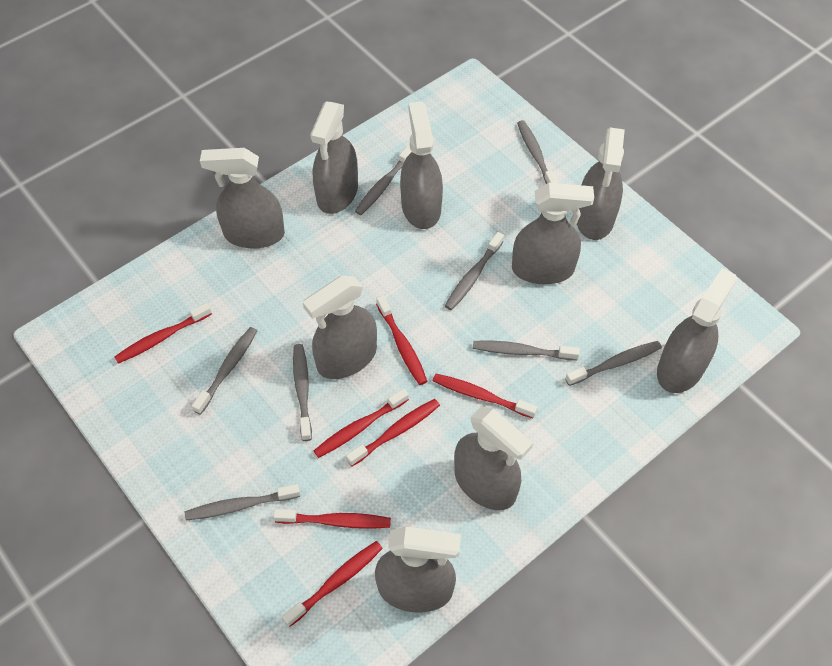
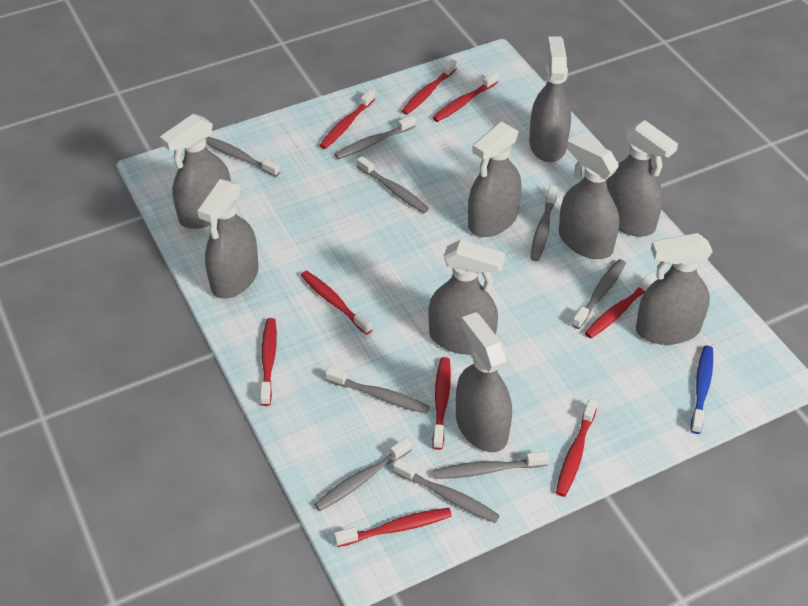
blue toothbrush: 0 -> 1
grey toothbrush: 8 -> 9
red toothbrush: 7 -> 9

